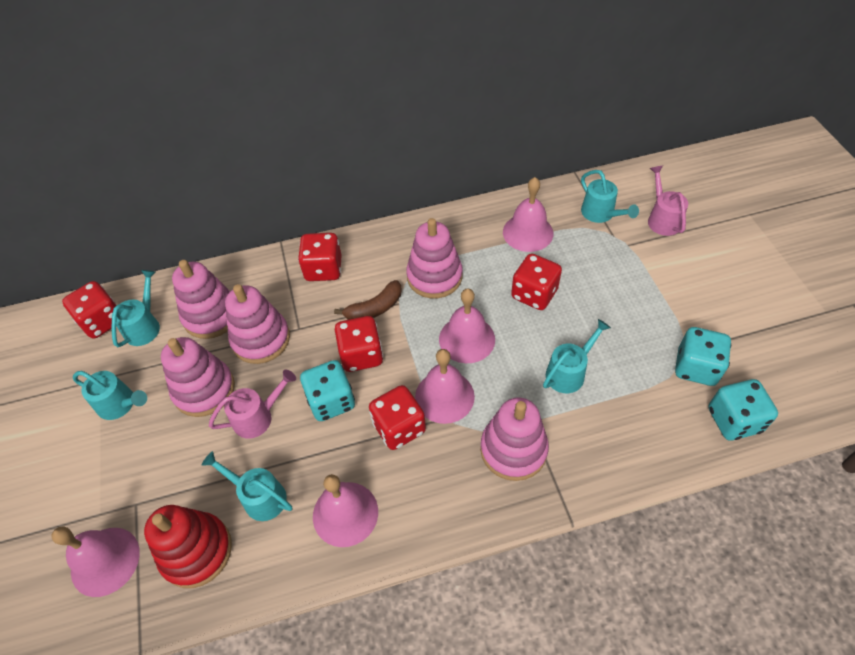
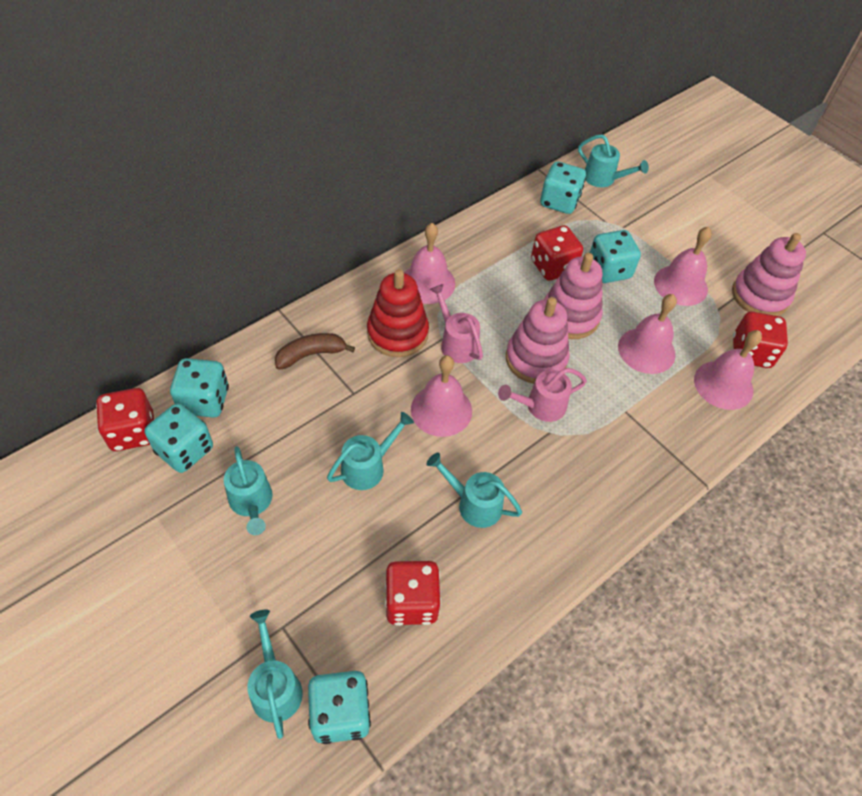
pink stacking toy: 5 -> 3
red dice: 5 -> 4
turquoise dice: 3 -> 5

